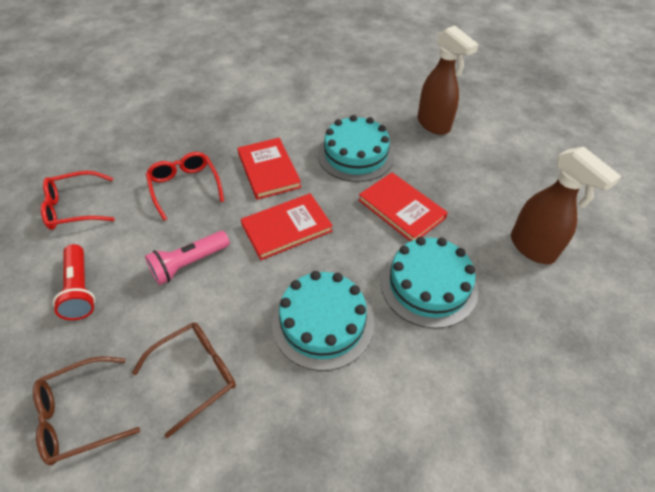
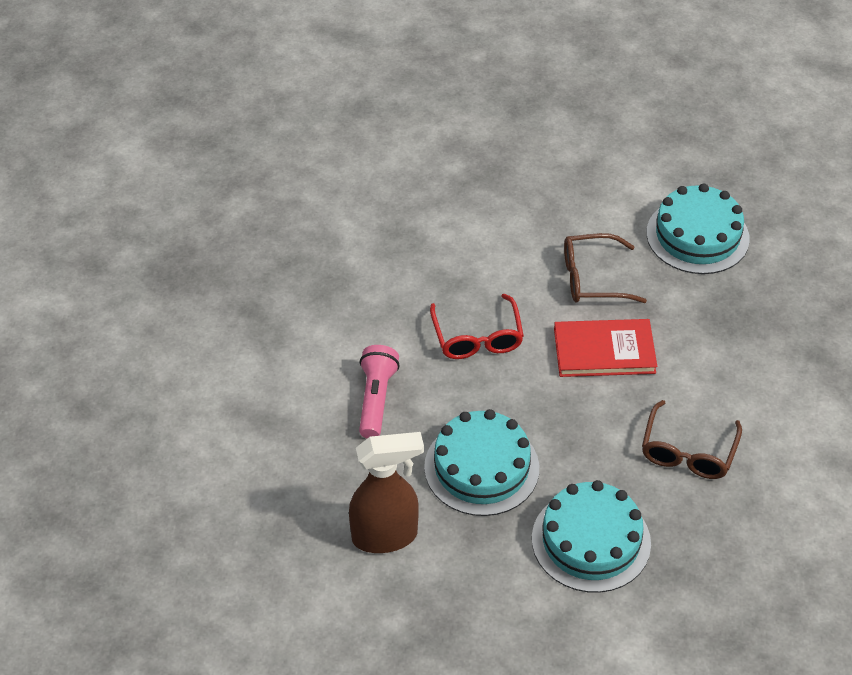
brown spray bottle: 2 -> 1
red book: 3 -> 1
red flashlight: 1 -> 0
red glasses: 2 -> 1

